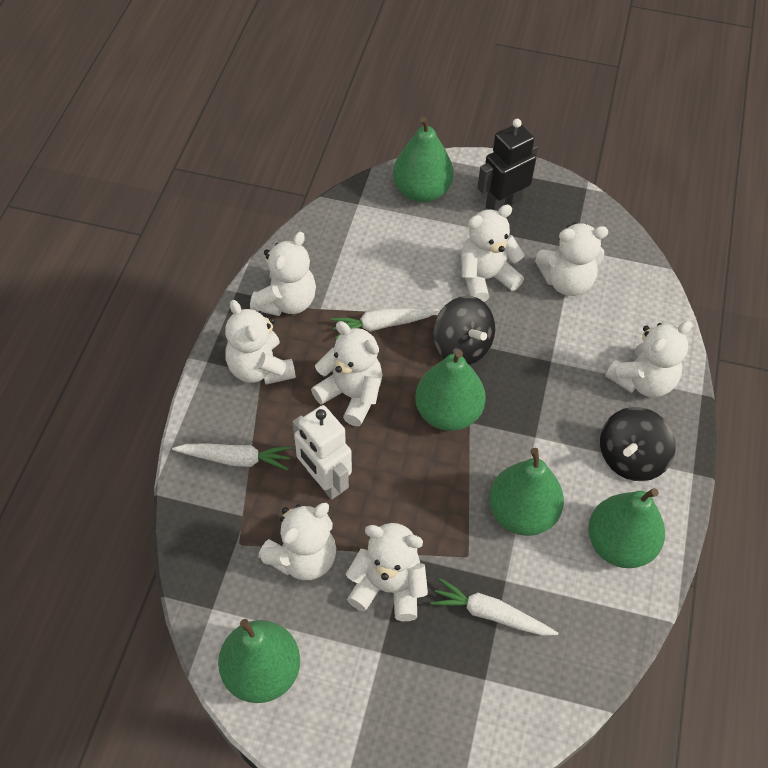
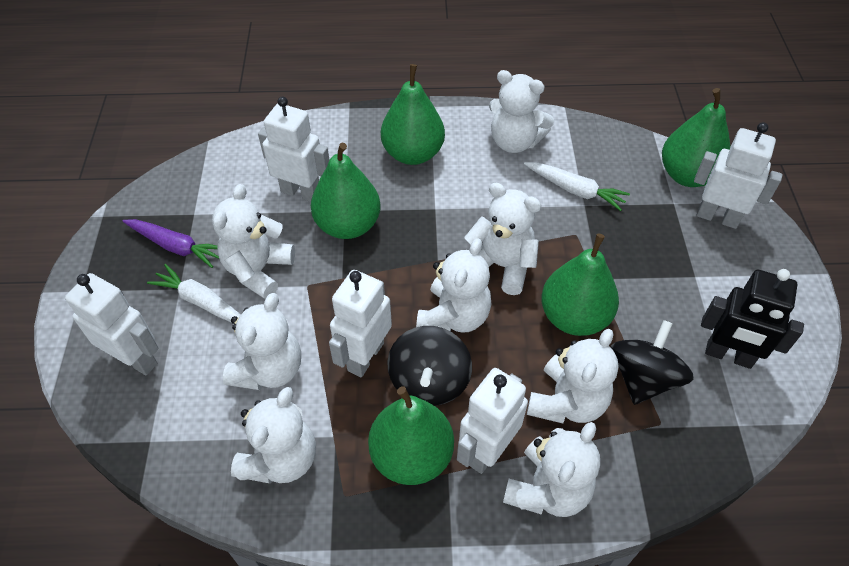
purple carrot: 0 -> 1
white carrot: 3 -> 2
white robot: 1 -> 5

